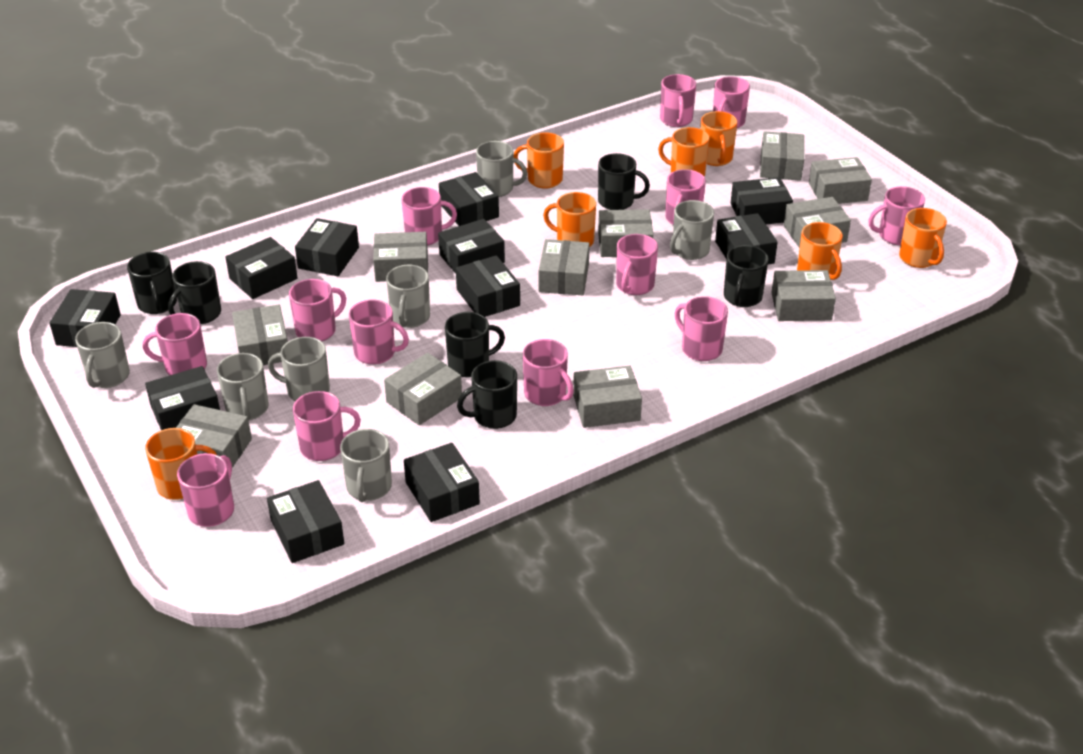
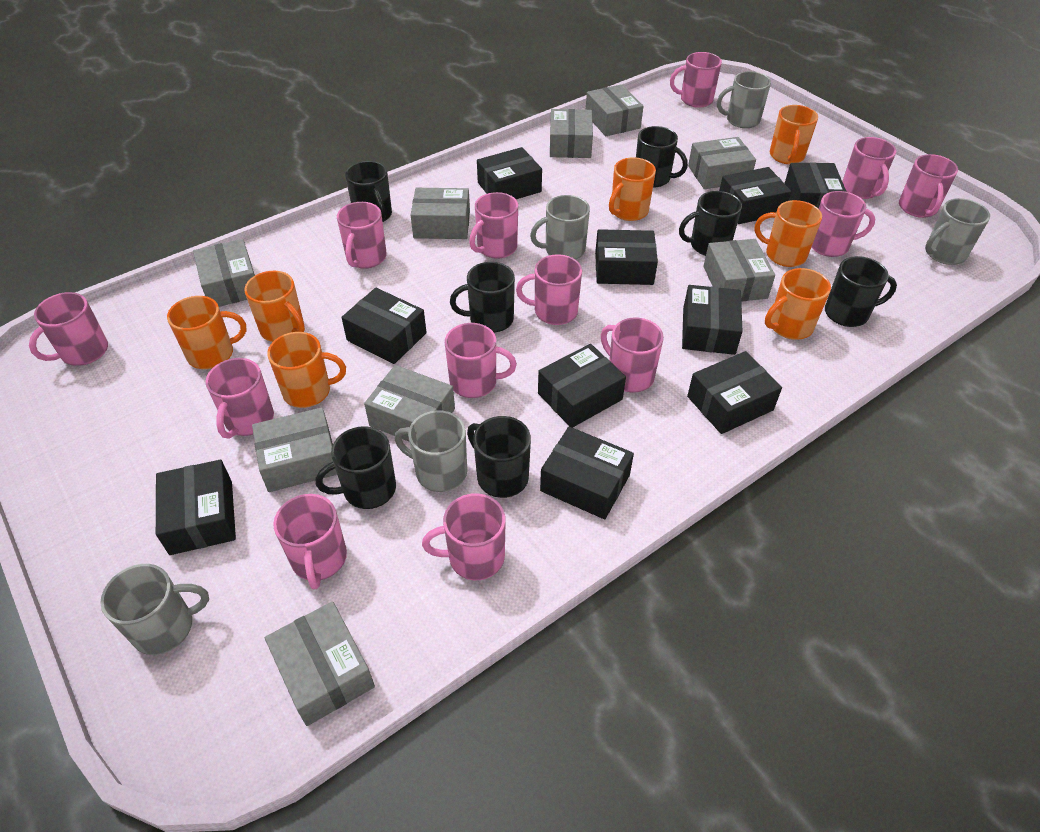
black box: 11 -> 10
black mug: 6 -> 7
grey box: 11 -> 9
grey mug: 7 -> 5

